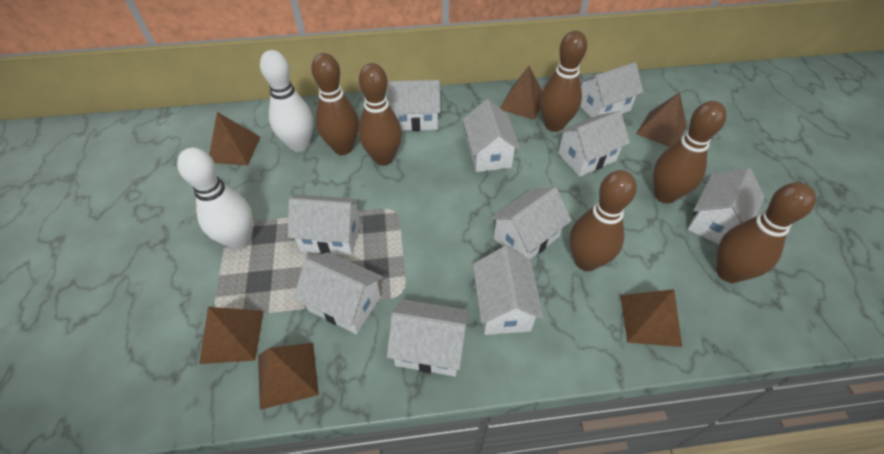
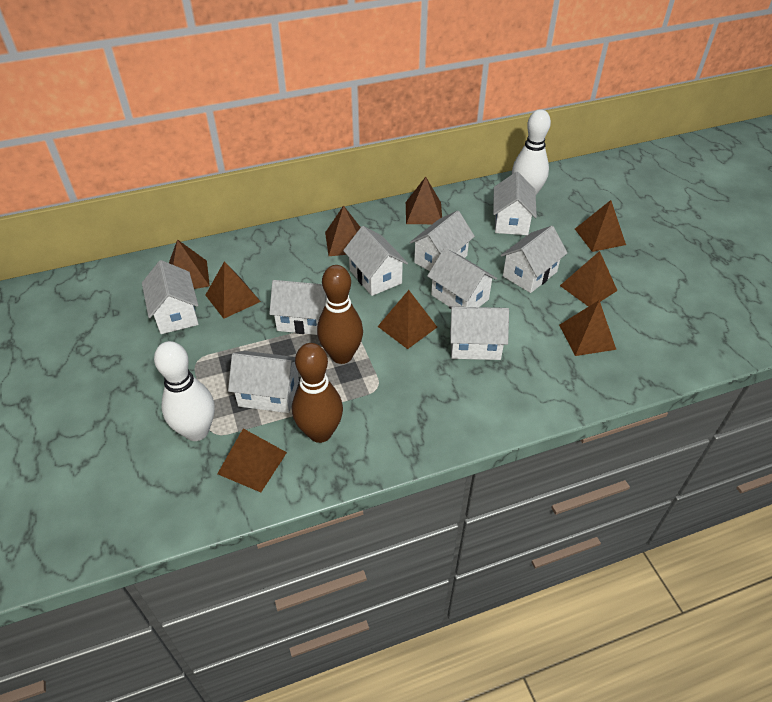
brown bowling pin: 6 -> 2
brown pyramid: 6 -> 9
white house: 10 -> 9

